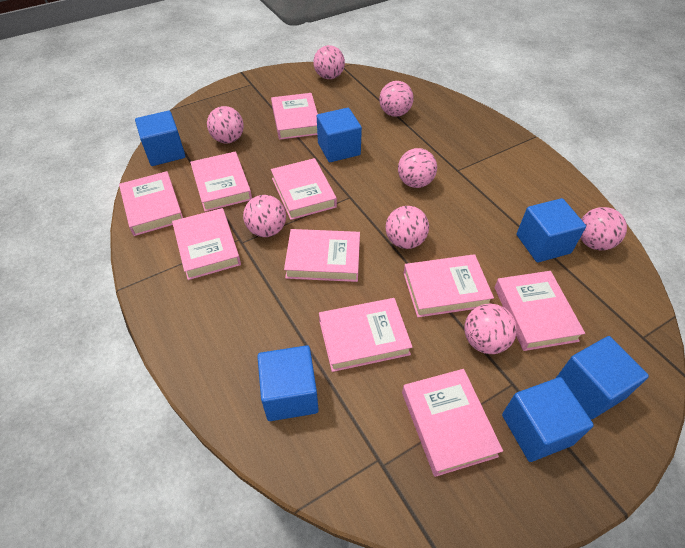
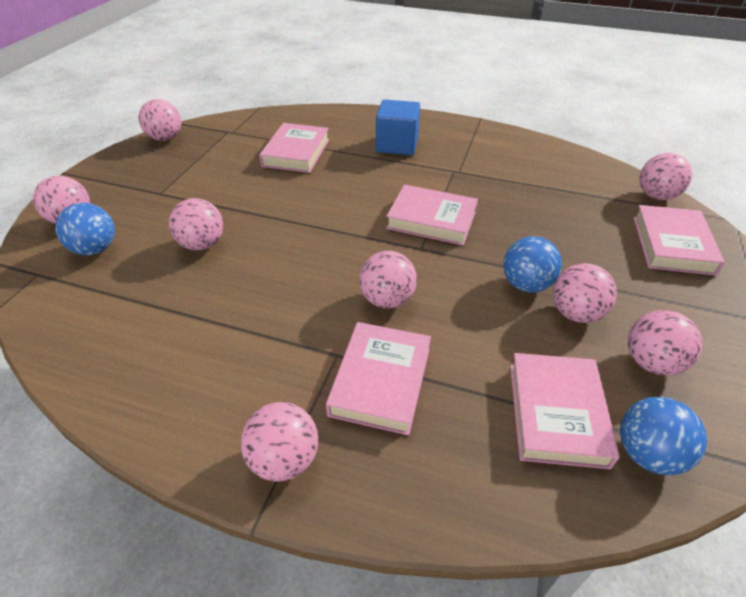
blue ball: 0 -> 3
blue cube: 6 -> 1
pink book: 10 -> 5

